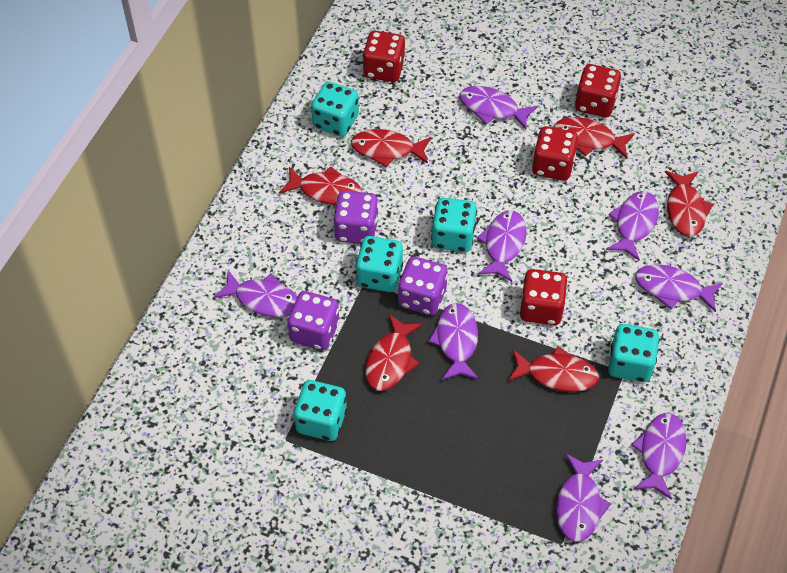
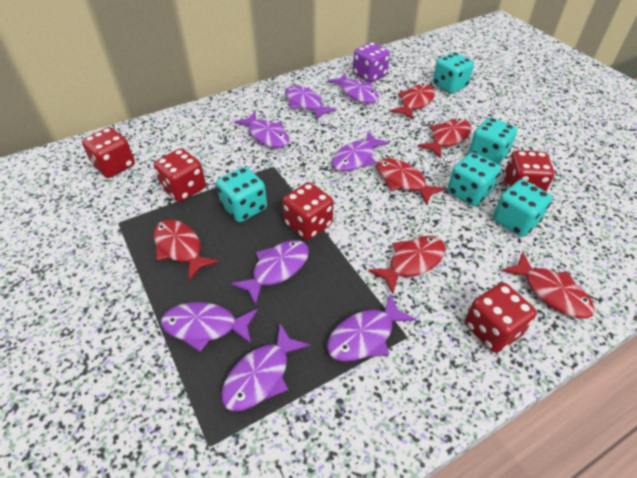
purple dice: 3 -> 1
red dice: 4 -> 5

